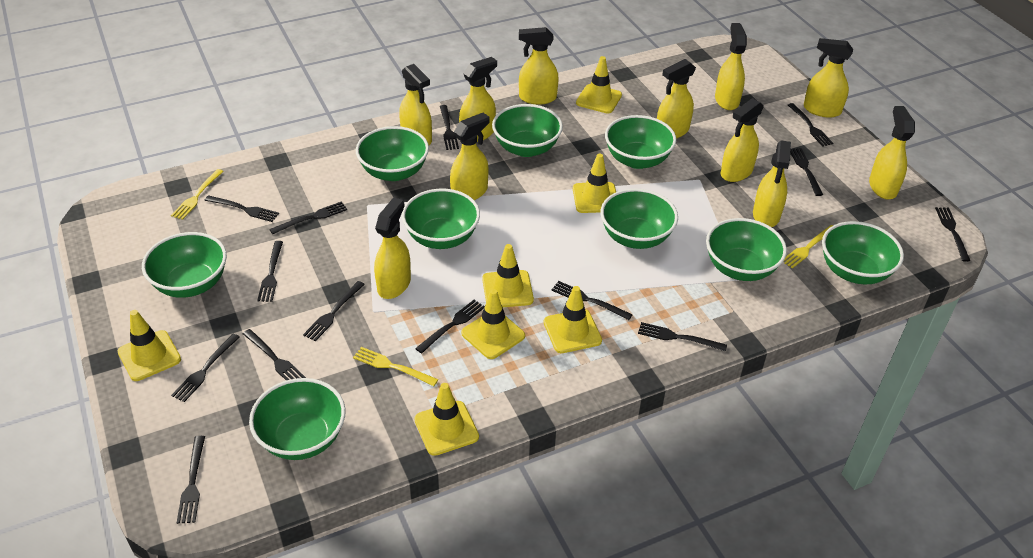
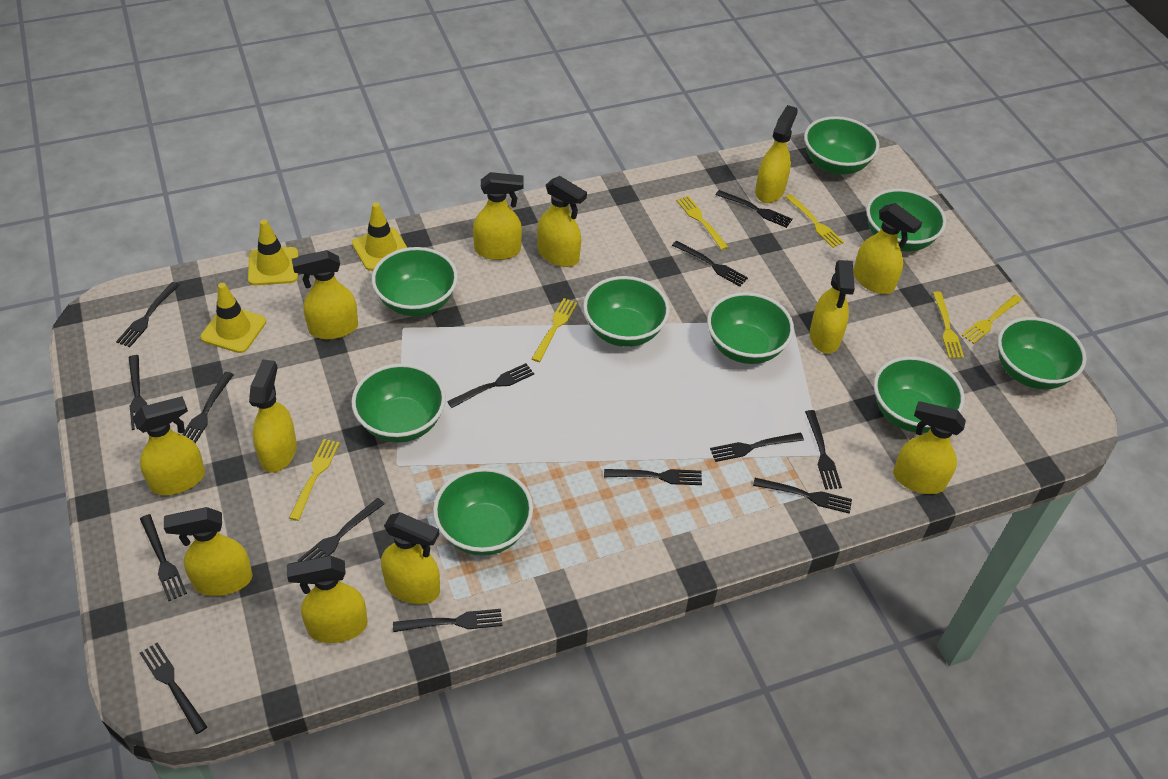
yellow fork: 3 -> 6
yellow spray bottle: 11 -> 12
yellow traffic cone: 7 -> 3

